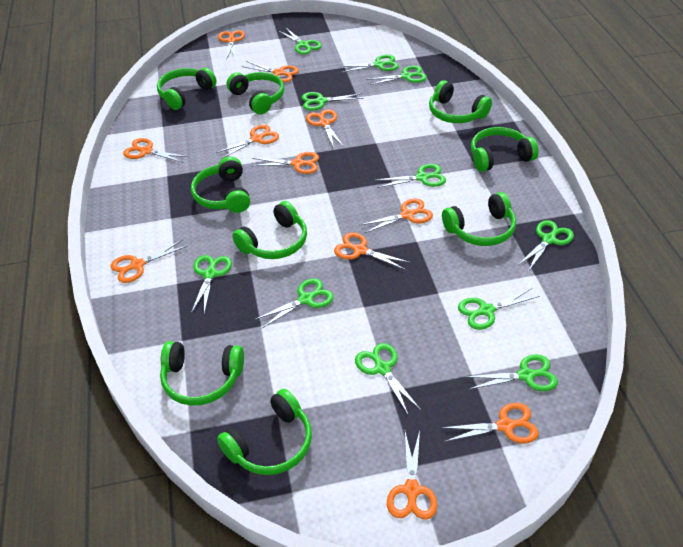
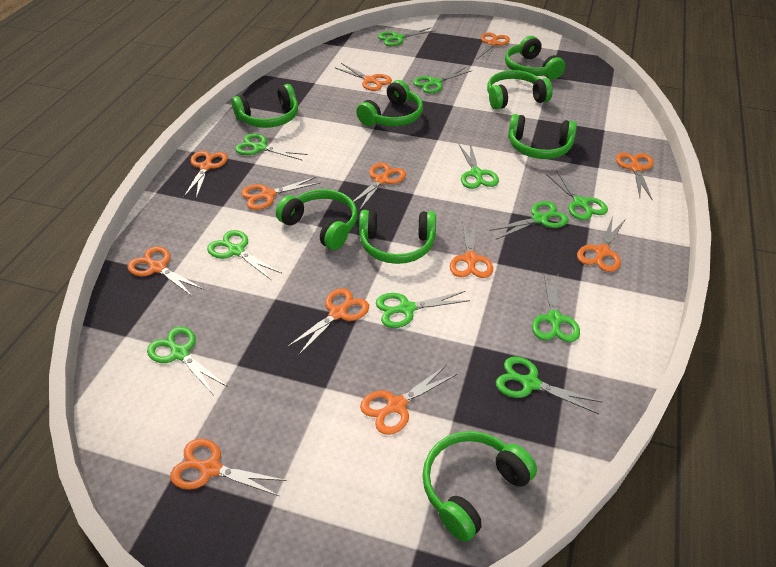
green headphones: 9 -> 8
orange scissors: 11 -> 12

